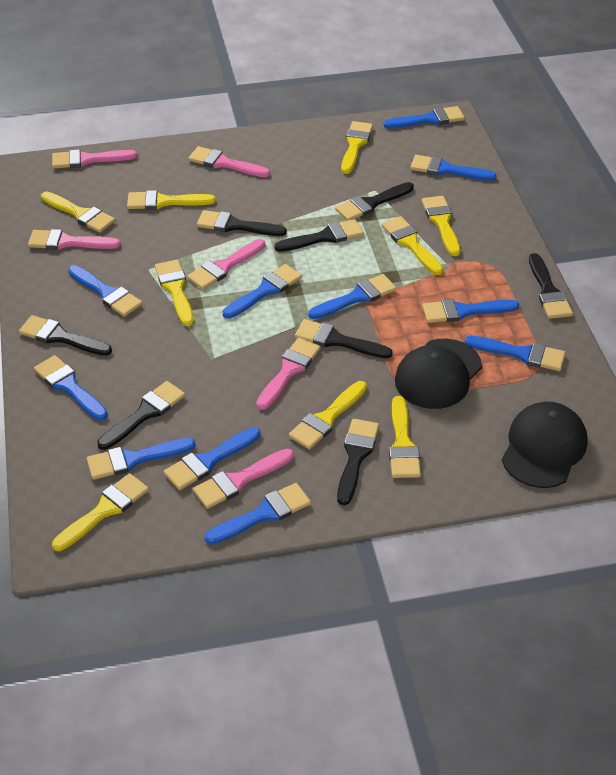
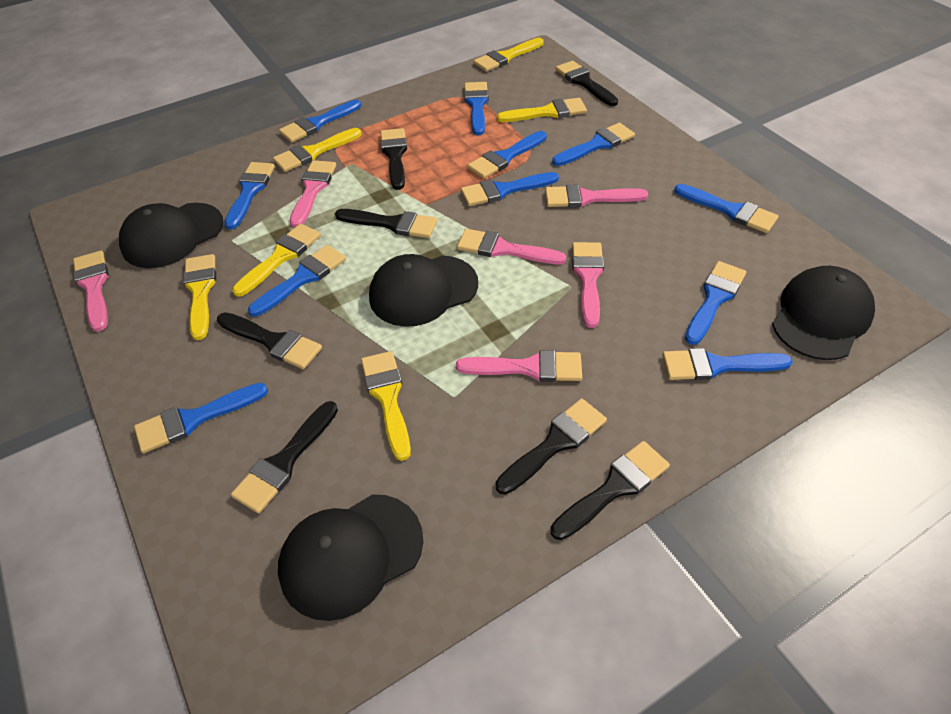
black brush: 8 -> 7
black cap: 2 -> 4
yellow brush: 9 -> 6

